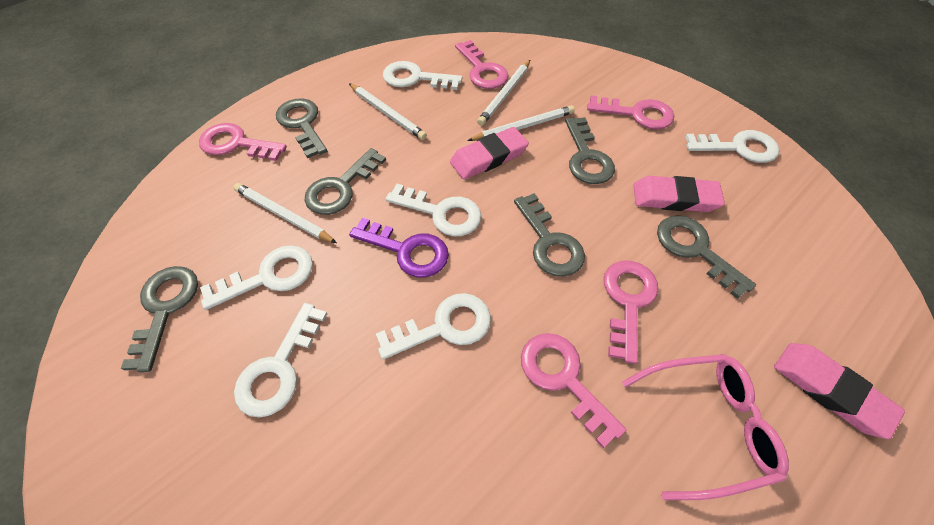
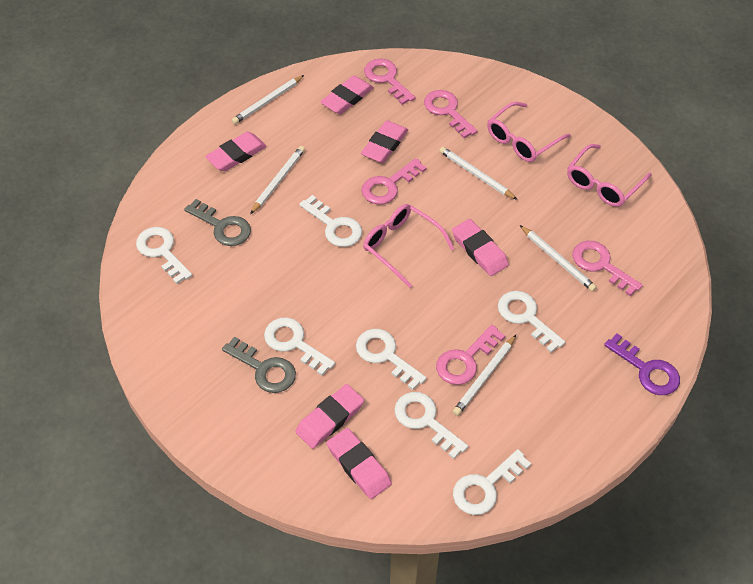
grey key: 6 -> 2
pink eraser: 3 -> 6
pink glasses: 1 -> 3
white key: 6 -> 7
white pencil: 4 -> 5

